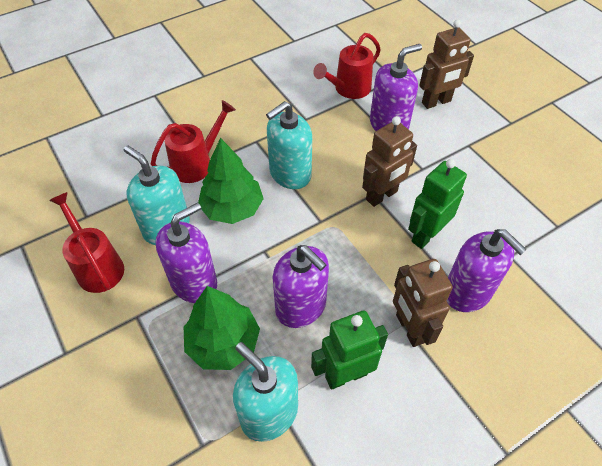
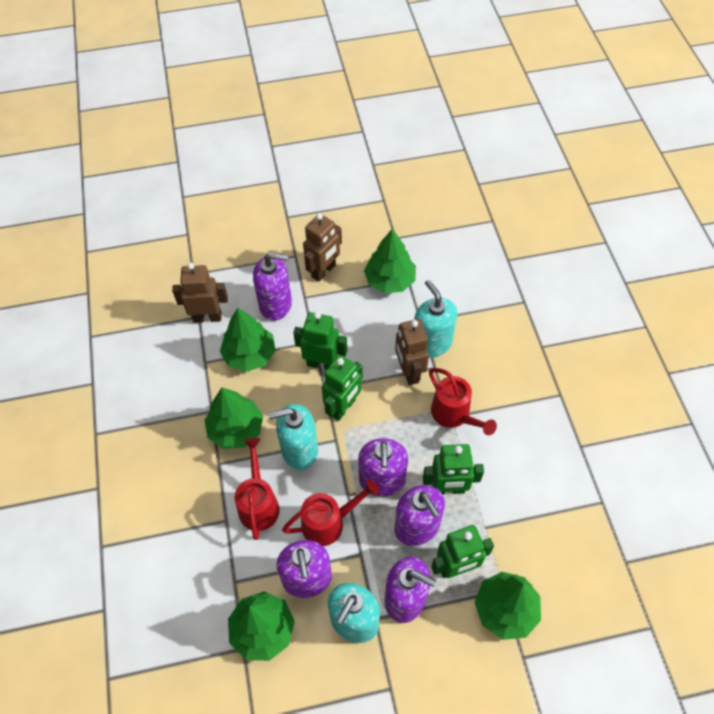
green robot: 2 -> 4
green tree: 2 -> 5
purple soap dispenser: 4 -> 5

